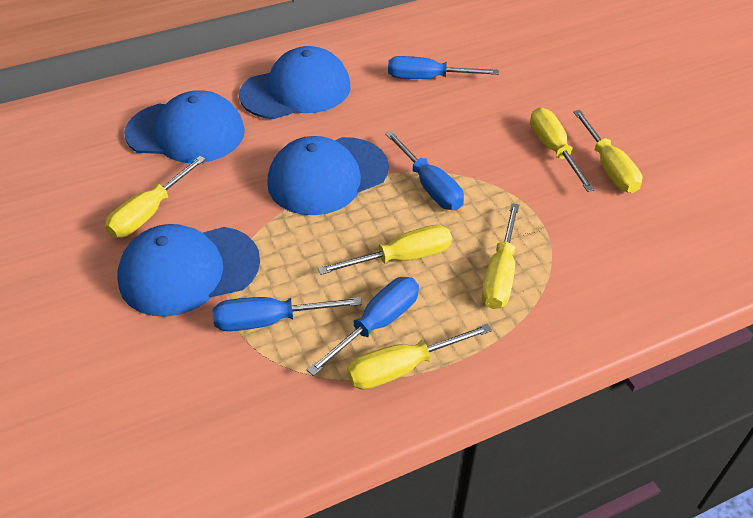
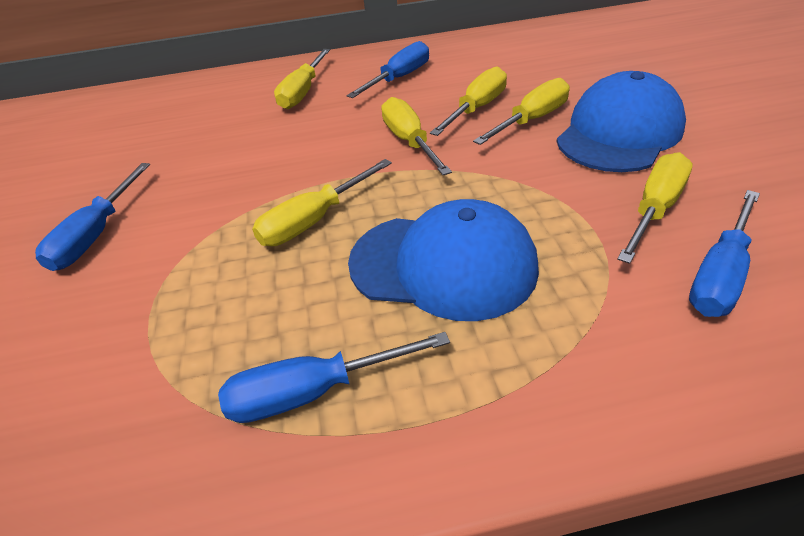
blue cap: 4 -> 2

